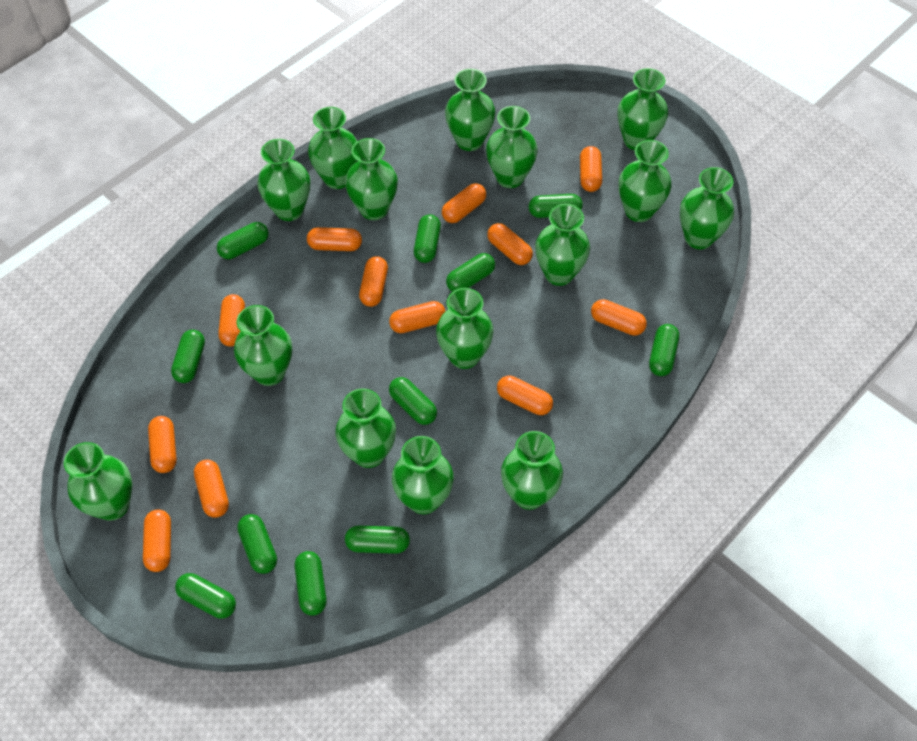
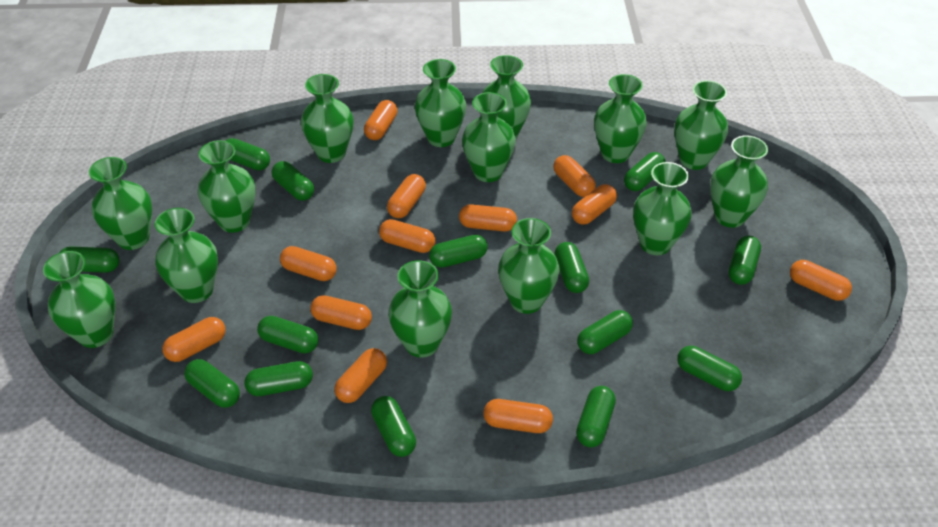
green capsule: 11 -> 14
green vase: 15 -> 14

